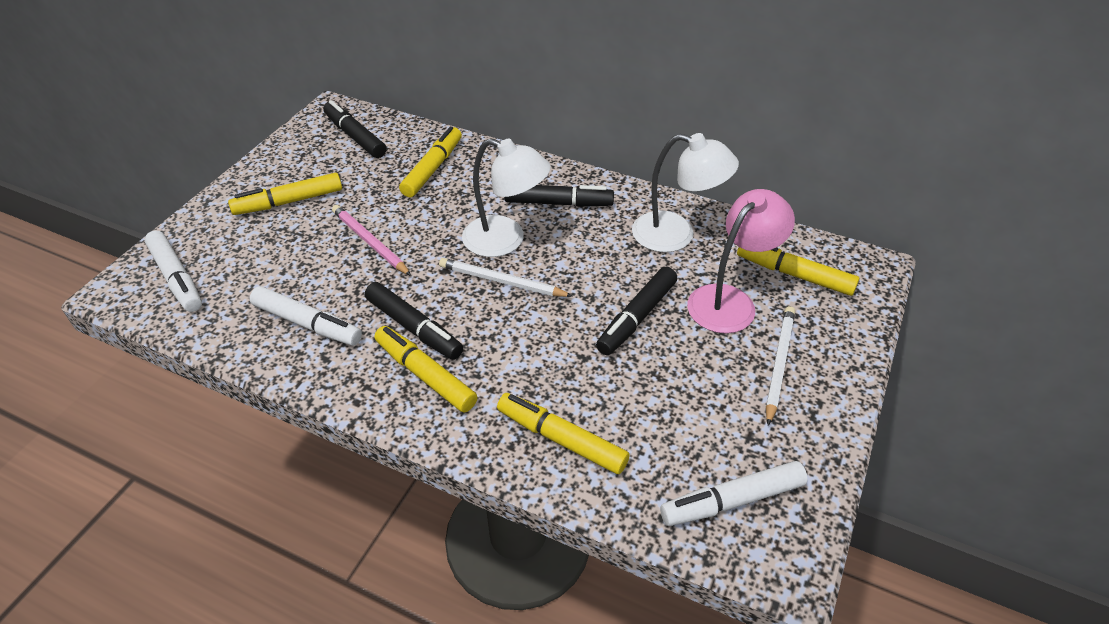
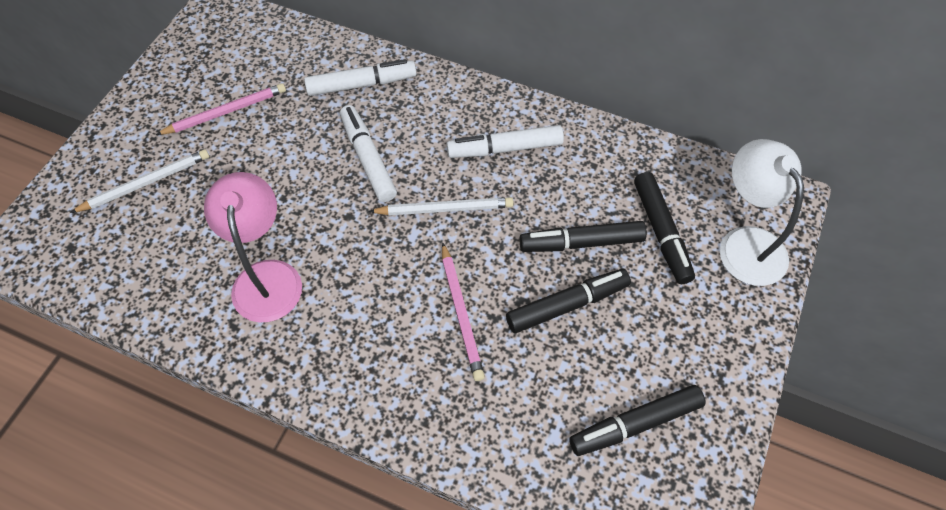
pink pencil: 1 -> 2
white lamp: 2 -> 1
yellow marker: 5 -> 0

